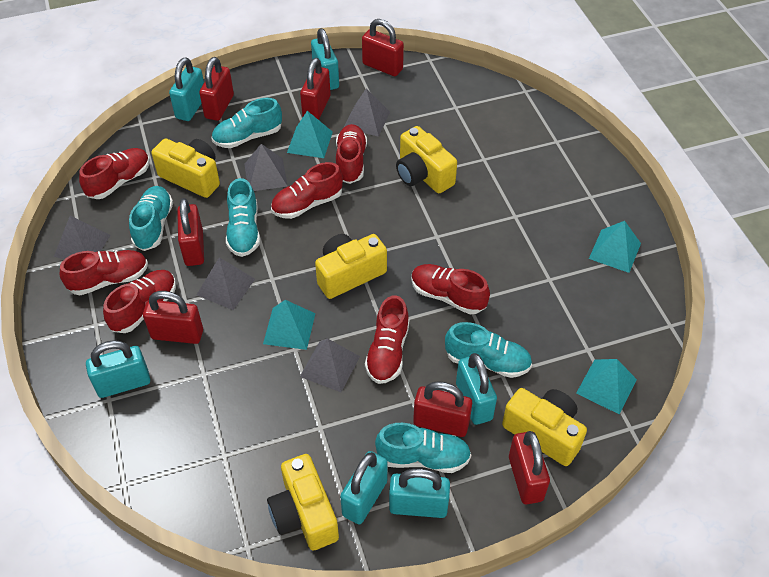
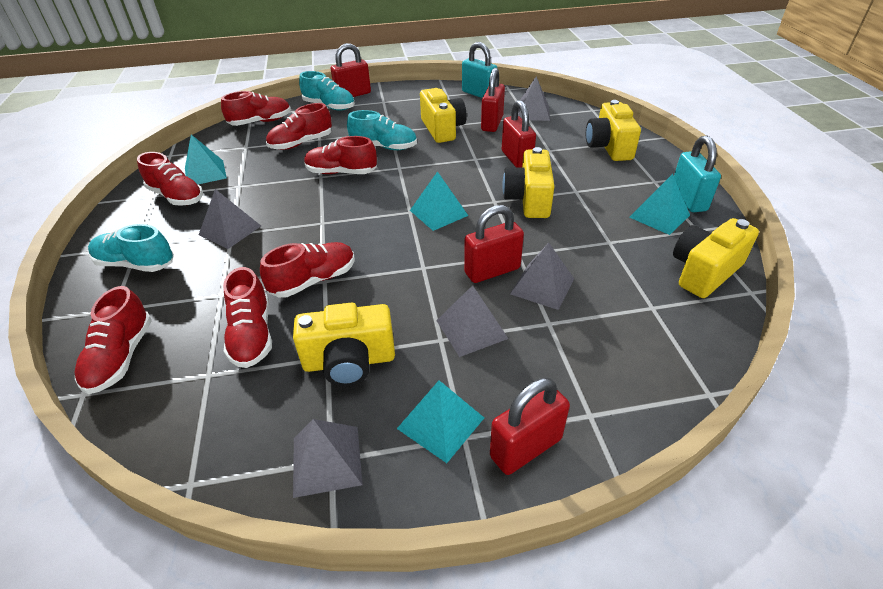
red padlock: 7 -> 5
turquoise padlock: 6 -> 2
turquoise shoe: 5 -> 3

